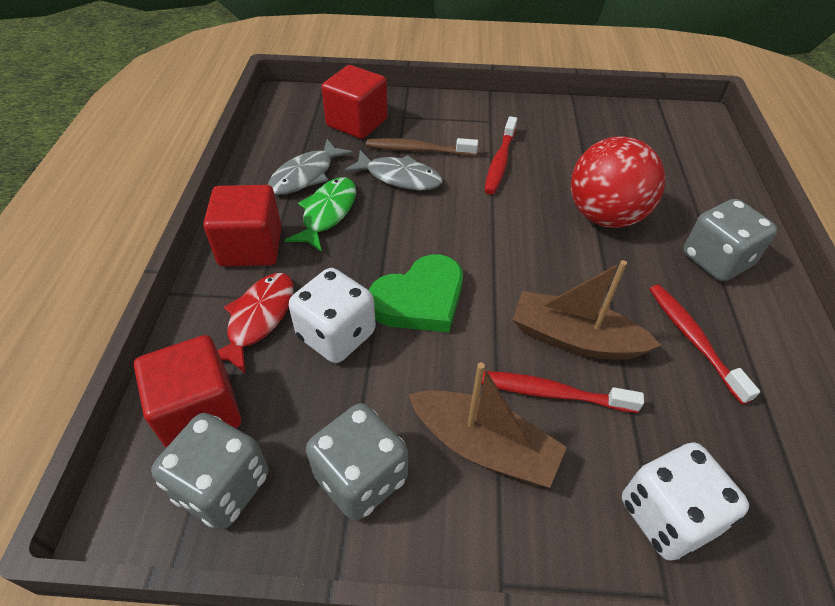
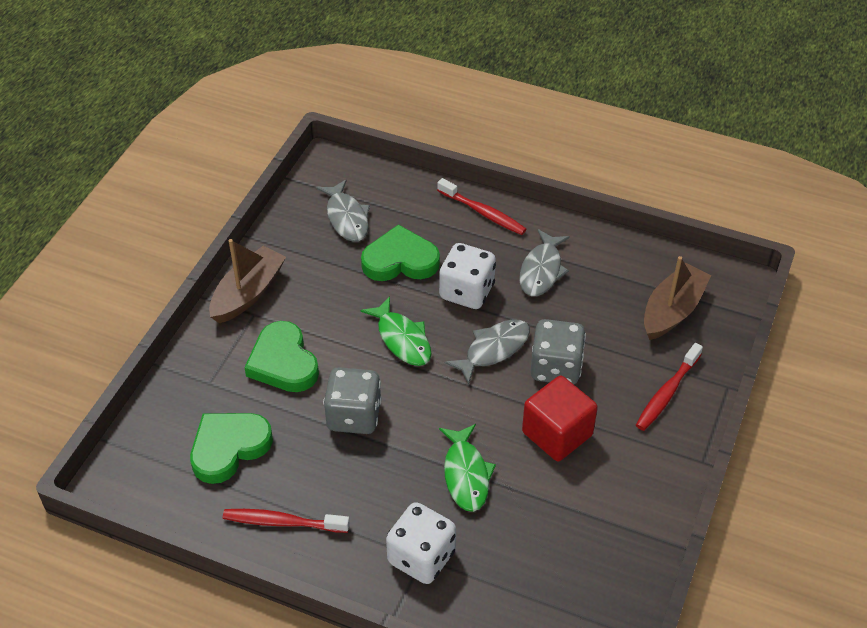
brown toothbrush: 1 -> 0
green fish: 1 -> 2
green heart: 1 -> 3
grey dice: 3 -> 2
grey fish: 2 -> 3
red ball: 1 -> 0
red cube: 3 -> 1
red fish: 1 -> 0

